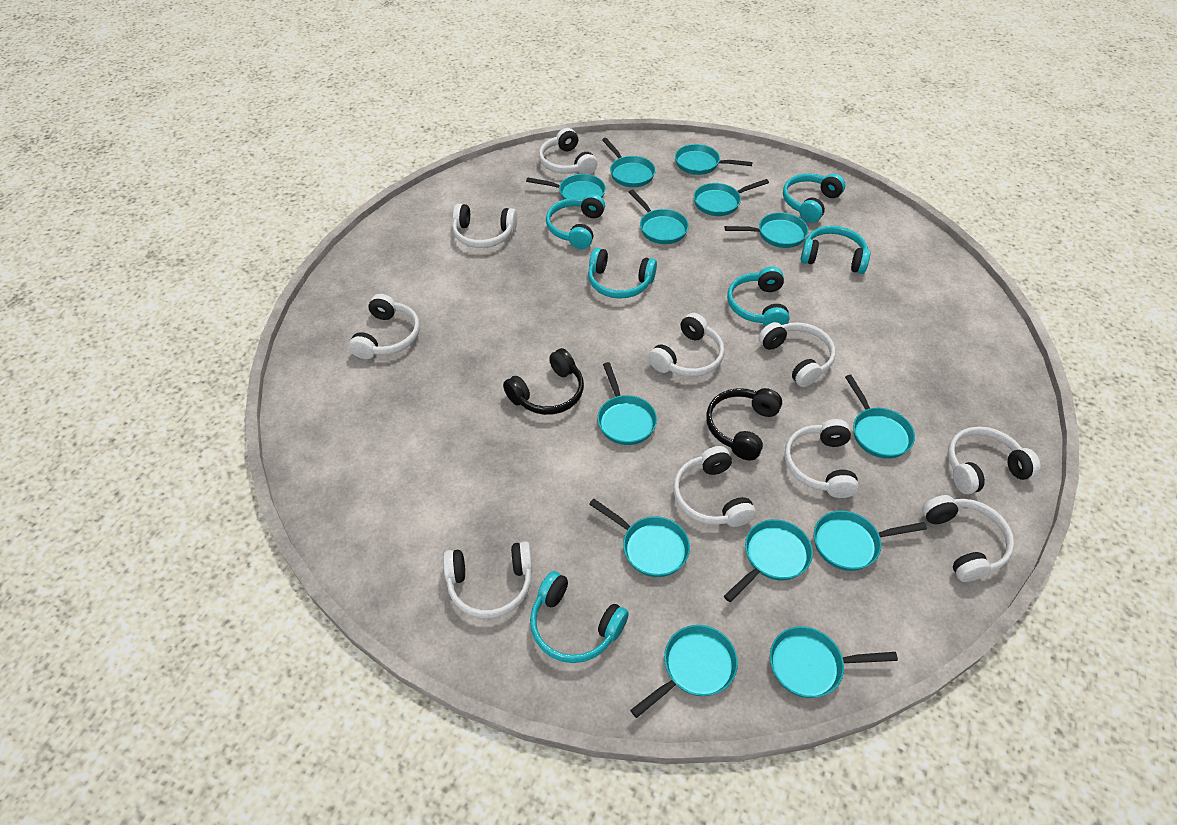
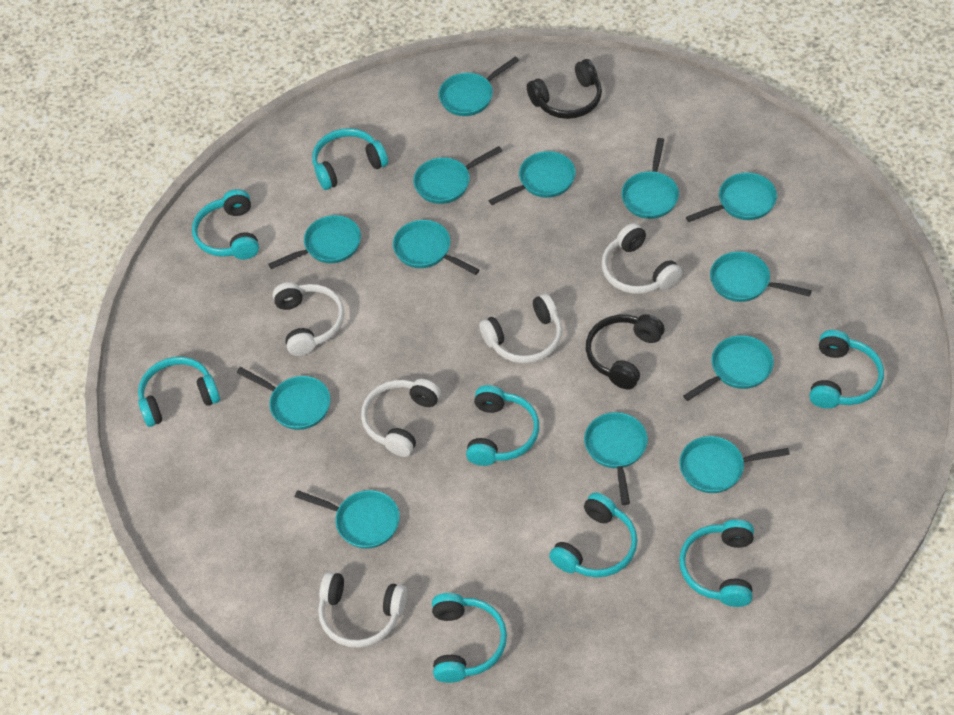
turquoise headphones: 6 -> 8
white headphones: 10 -> 5

